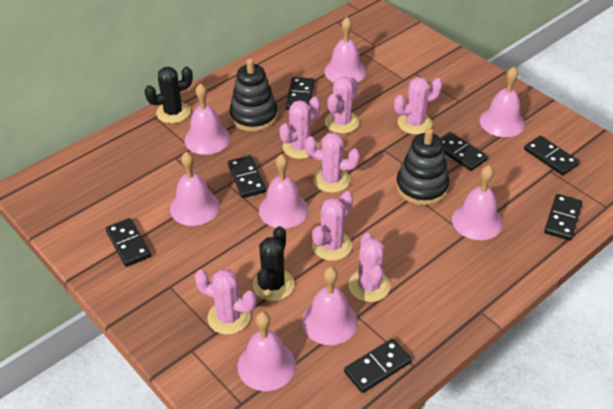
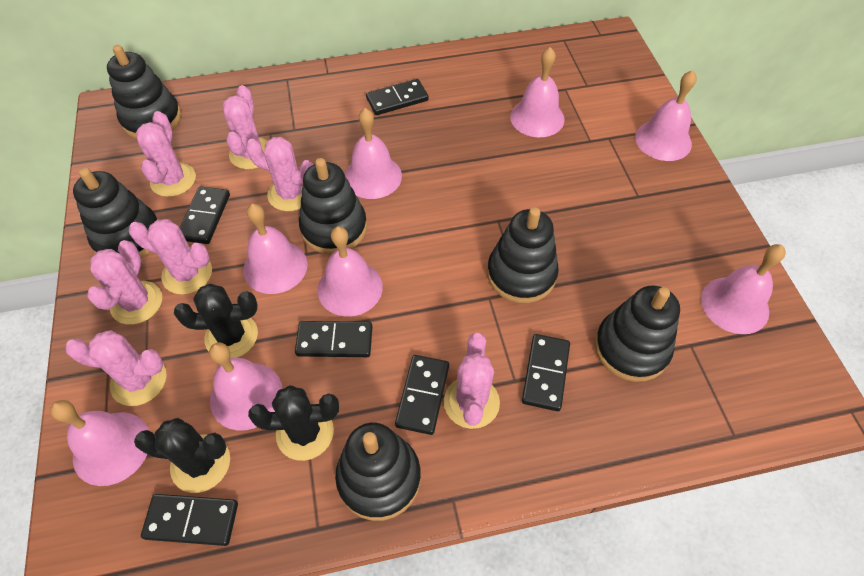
black cactus: 2 -> 3
black domino: 7 -> 6
black stacking toy: 2 -> 6

